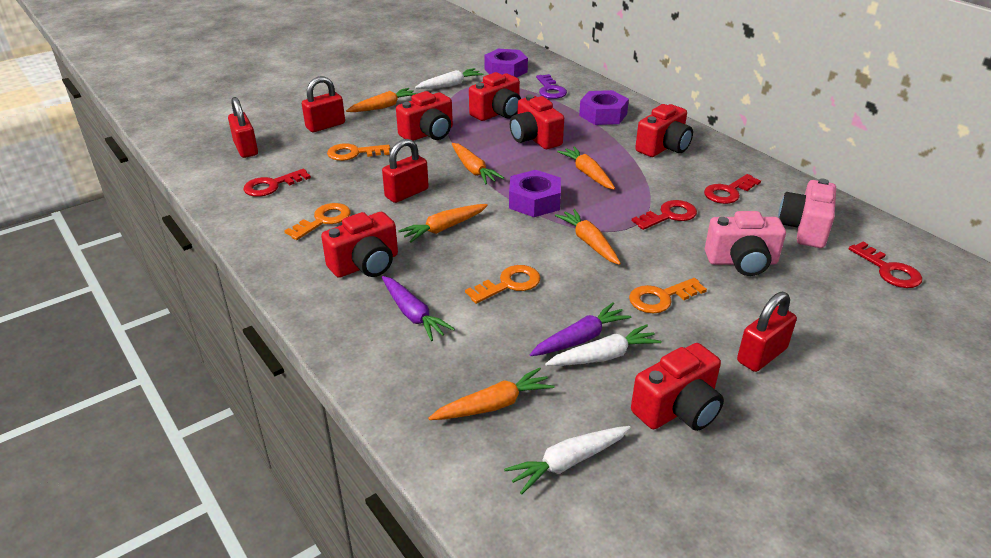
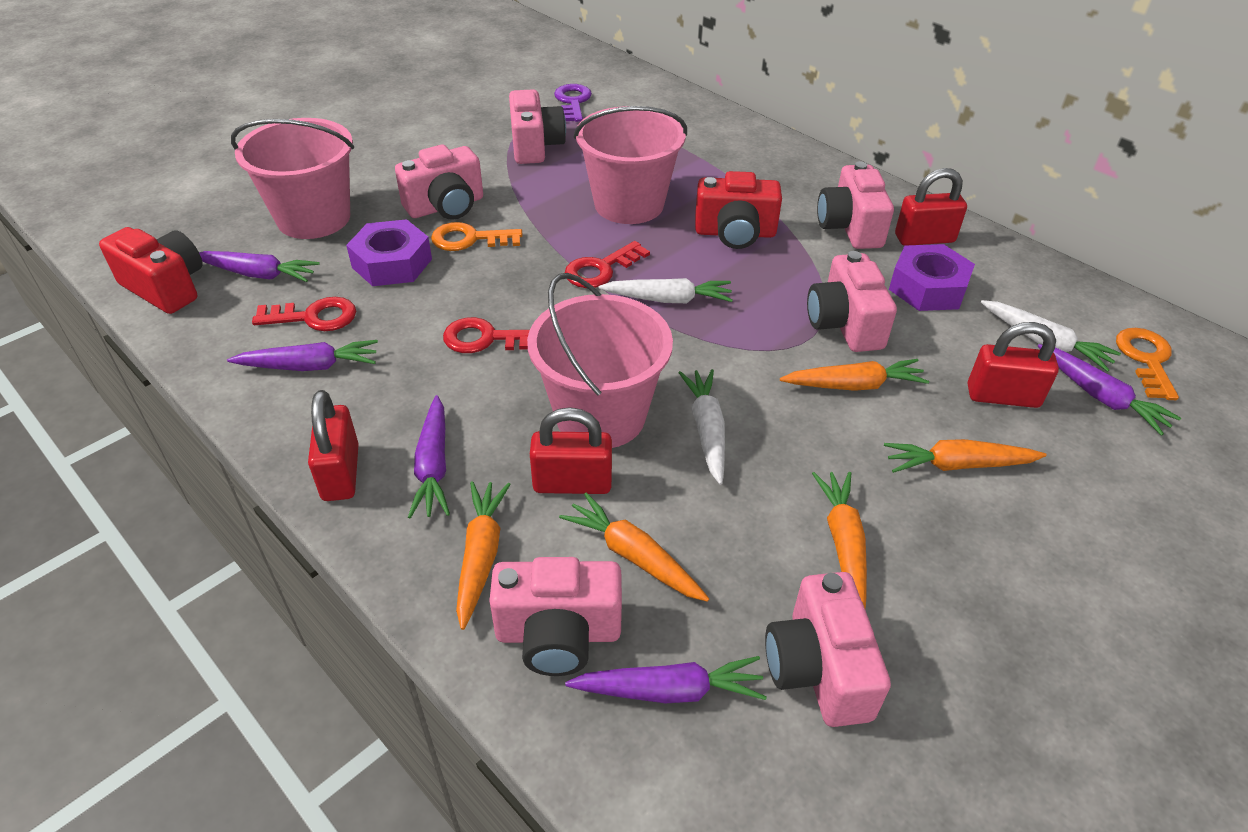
orange carrot: 6 -> 5
orange key: 4 -> 2
pink bucket: 0 -> 3
pink camera: 2 -> 6
purple carrot: 2 -> 5
purple nut: 3 -> 2
red camera: 6 -> 2
red key: 4 -> 3

